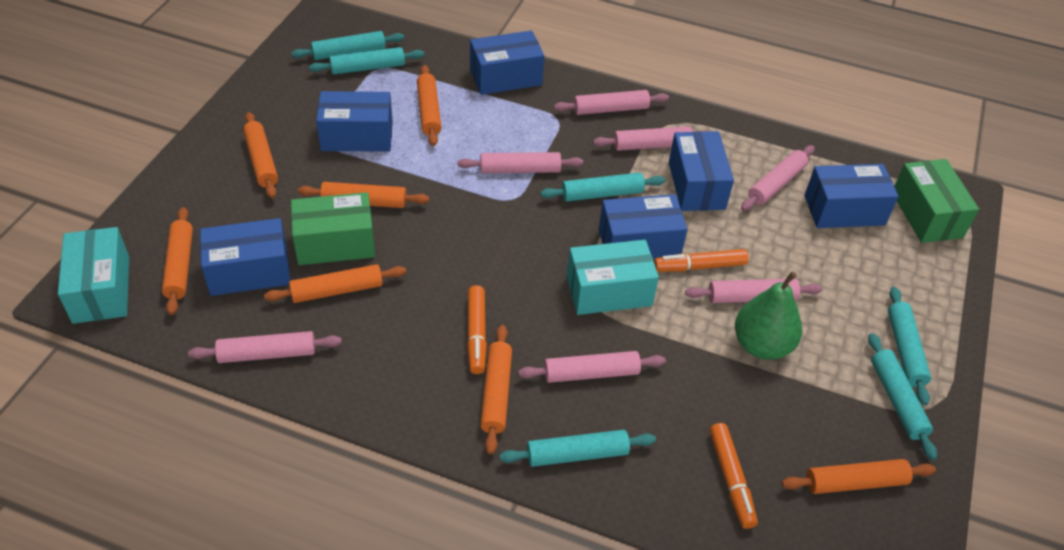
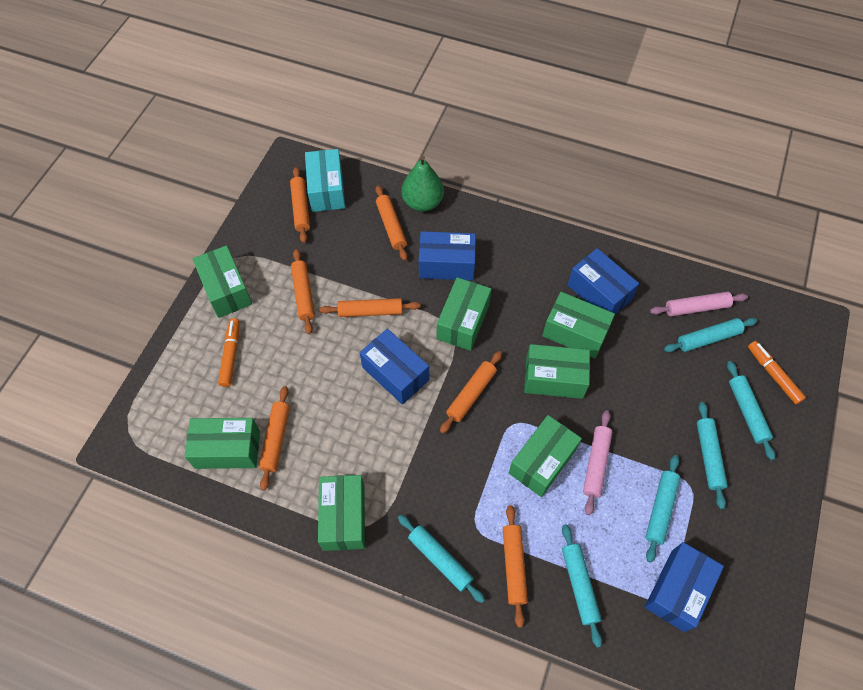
blue box: 6 -> 4
green box: 2 -> 7
orange marker: 3 -> 2
pink rolling pin: 7 -> 2
turquoise box: 2 -> 1

